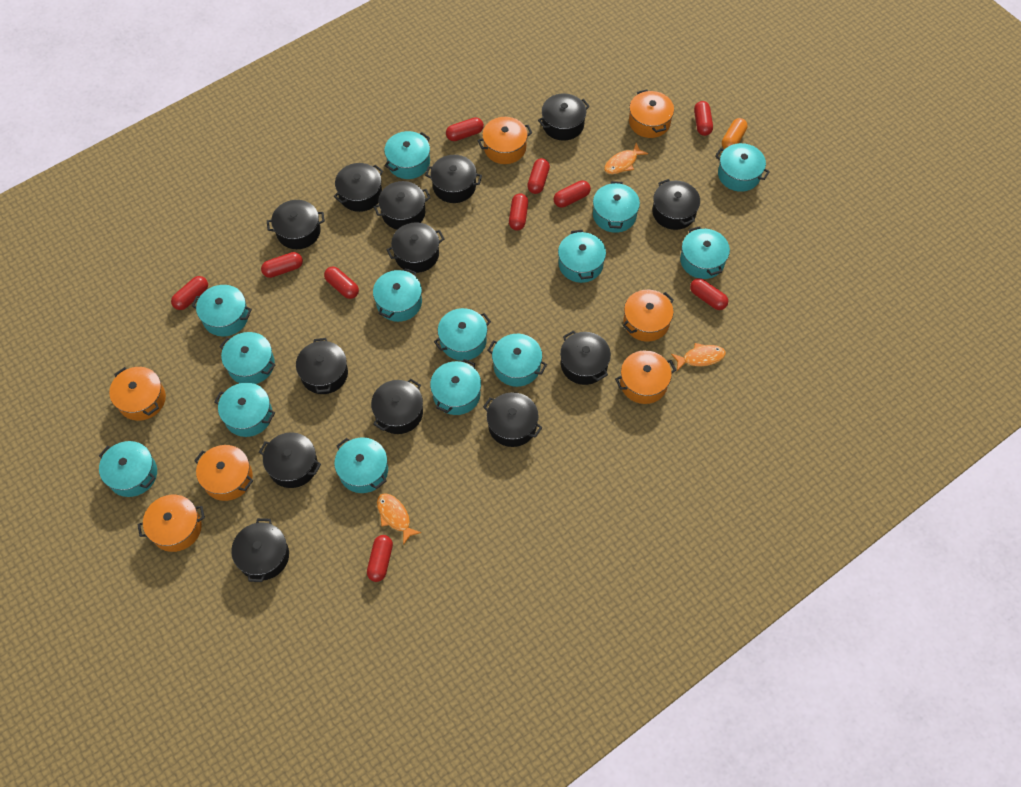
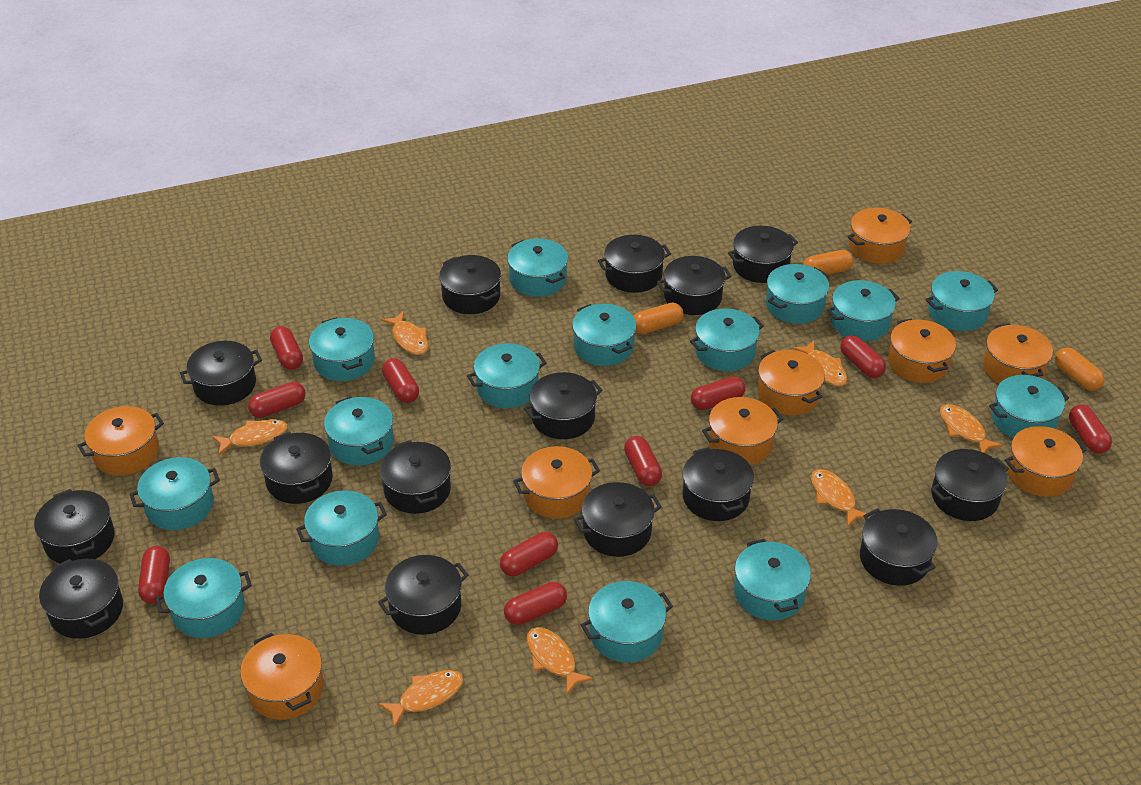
black pot: 13 -> 15
orange capsule: 1 -> 3
orange fish: 3 -> 7
orange pot: 7 -> 9
turquoise pot: 14 -> 15

